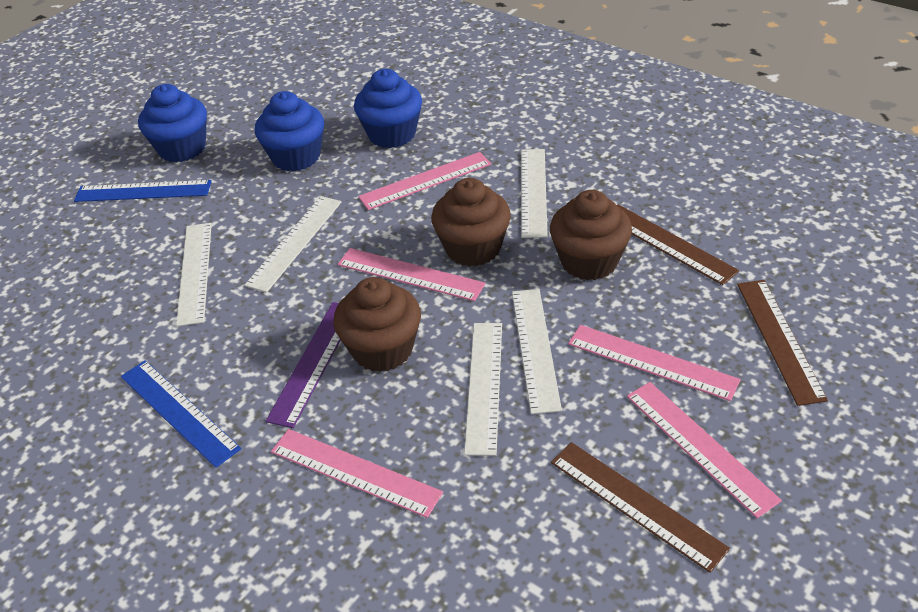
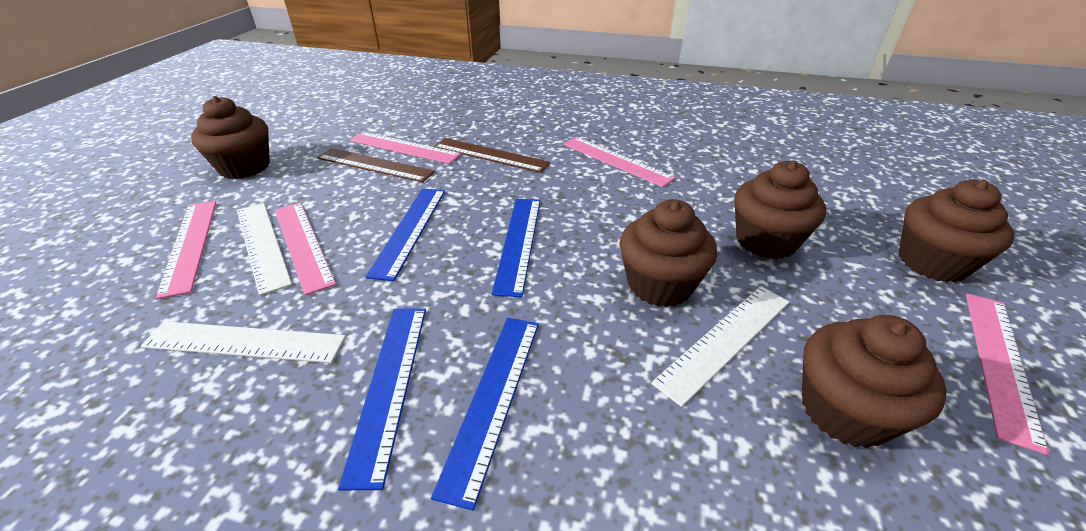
blue cupcake: 3 -> 0
blue ruler: 2 -> 4
brown cupcake: 3 -> 5
brown ruler: 3 -> 2
purple ruler: 1 -> 0
white ruler: 5 -> 3

